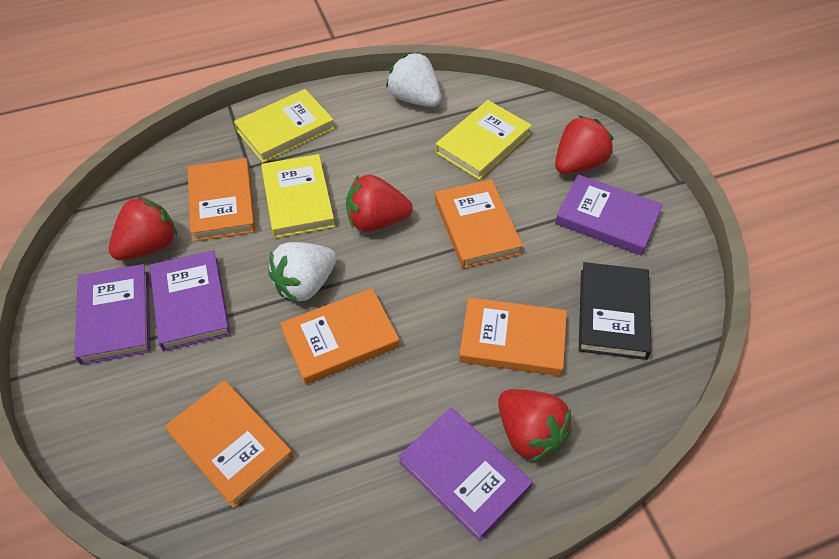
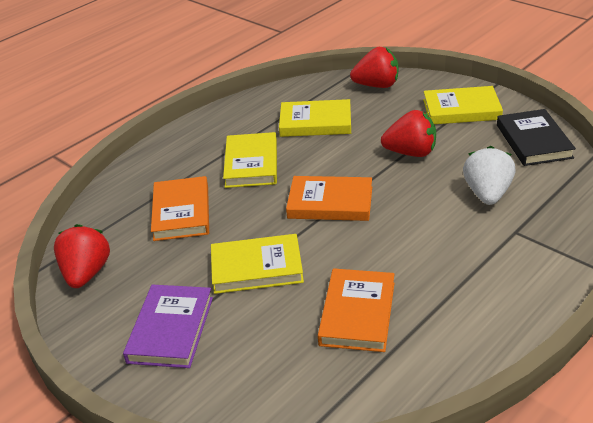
orange book: 5 -> 3
purple book: 4 -> 1
red strawberry: 4 -> 3
white strawberry: 2 -> 1
yellow book: 3 -> 4

